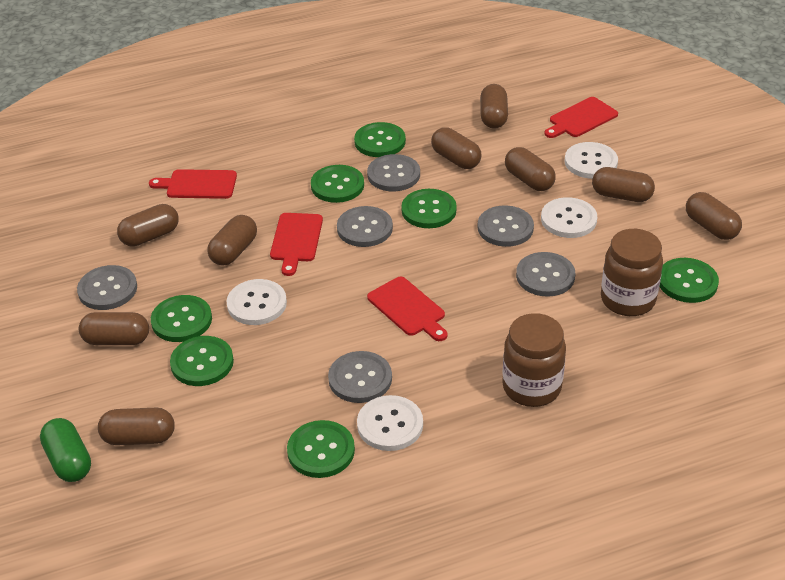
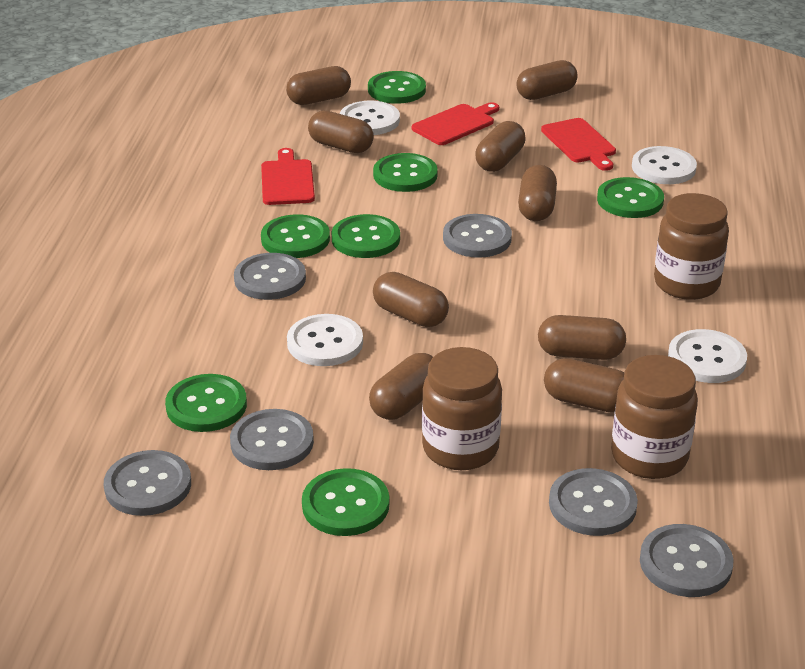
brown jar: 2 -> 3
green capsule: 1 -> 0
red cutting board: 4 -> 3

